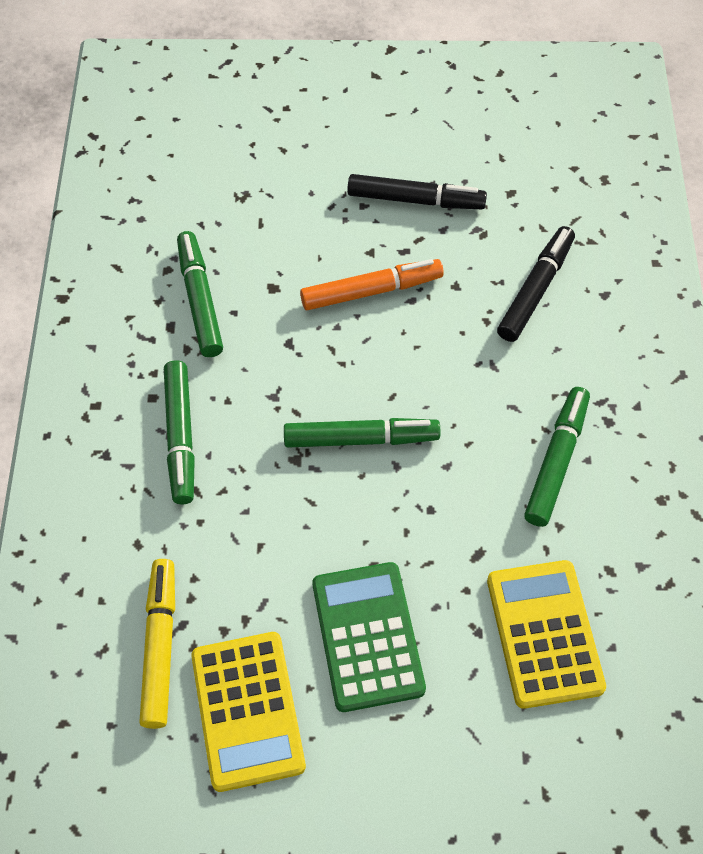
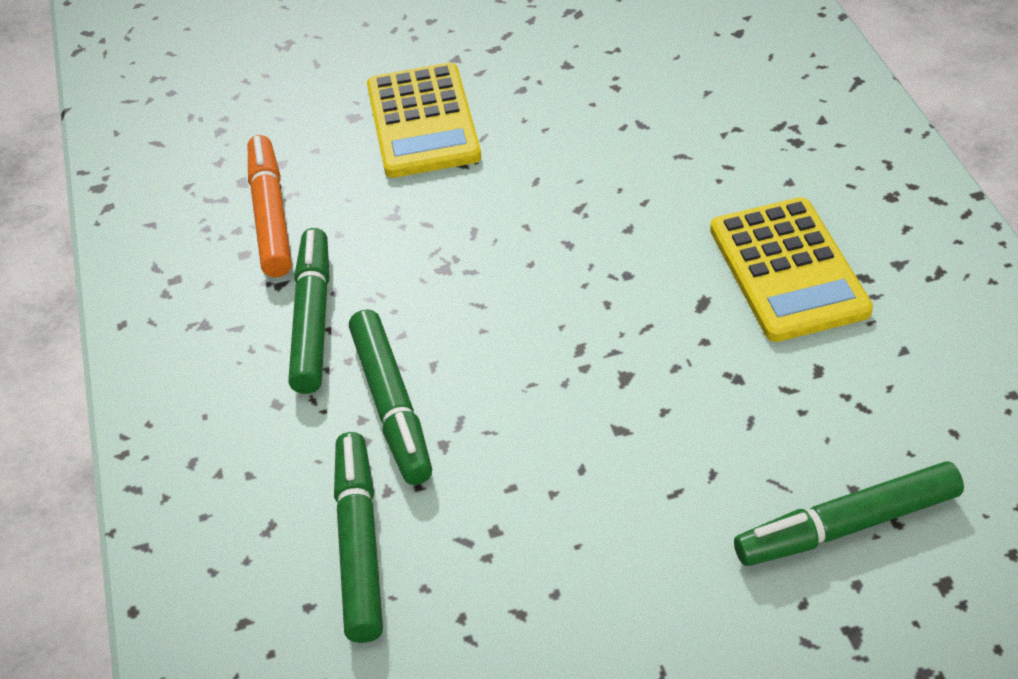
black marker: 2 -> 0
green calculator: 1 -> 0
yellow marker: 1 -> 0

